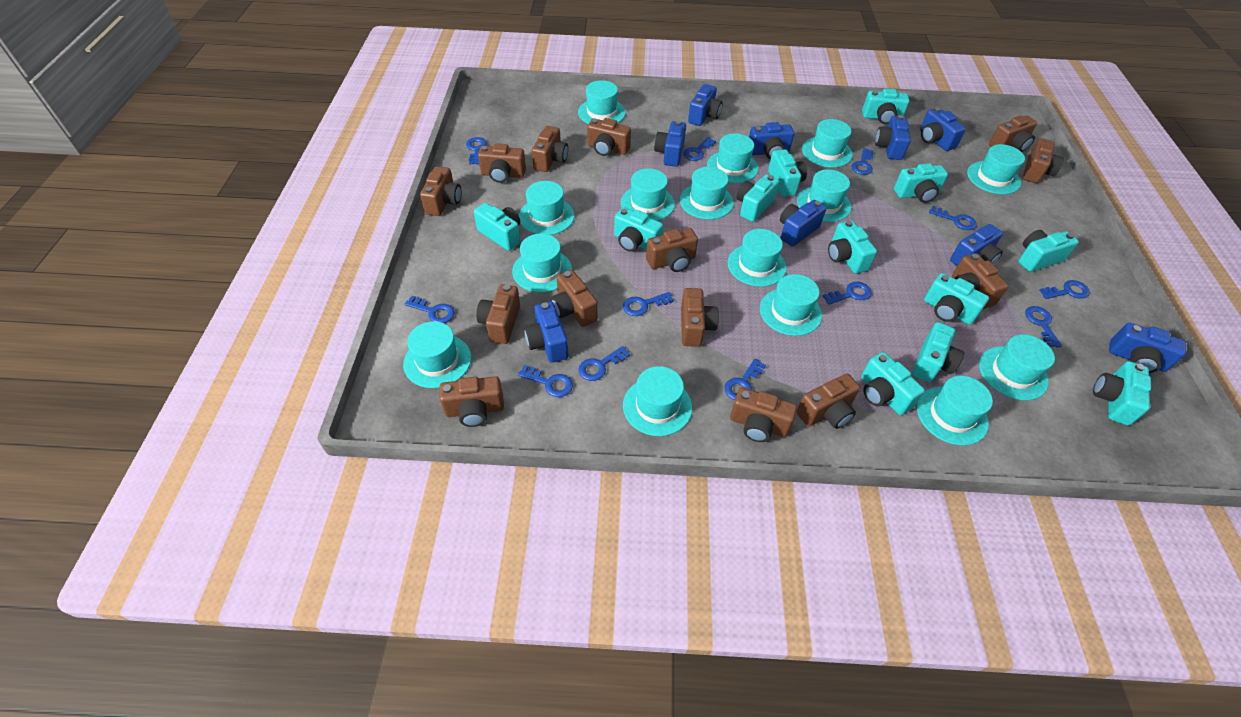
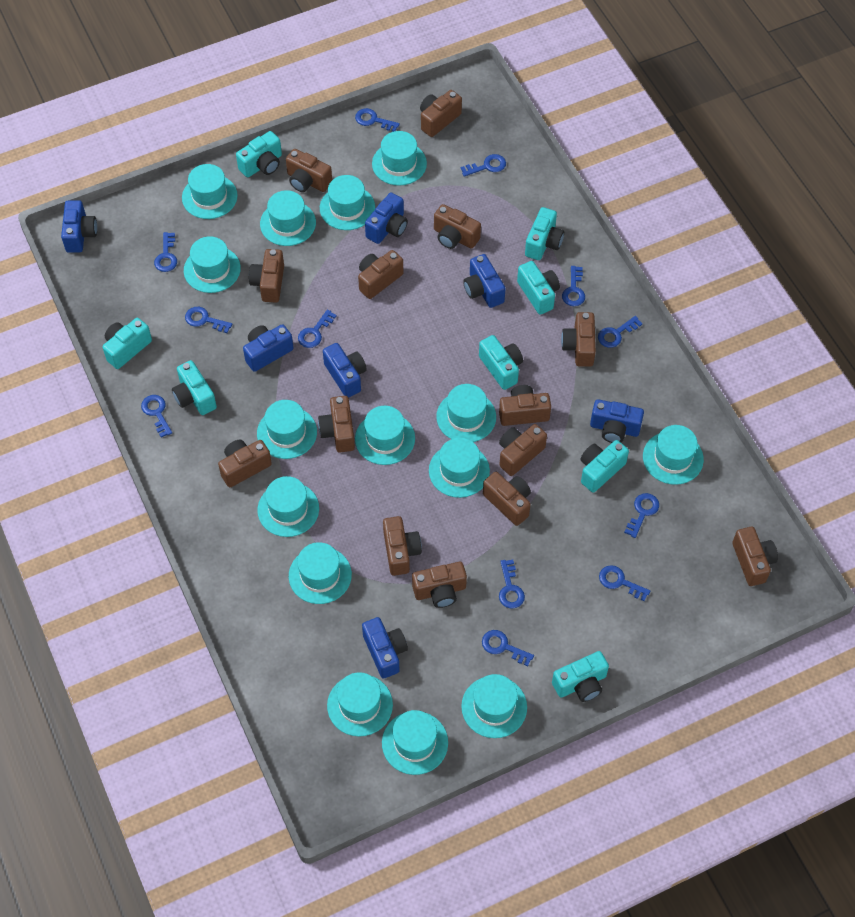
blue camera: 9 -> 7
turquoise camera: 12 -> 8

